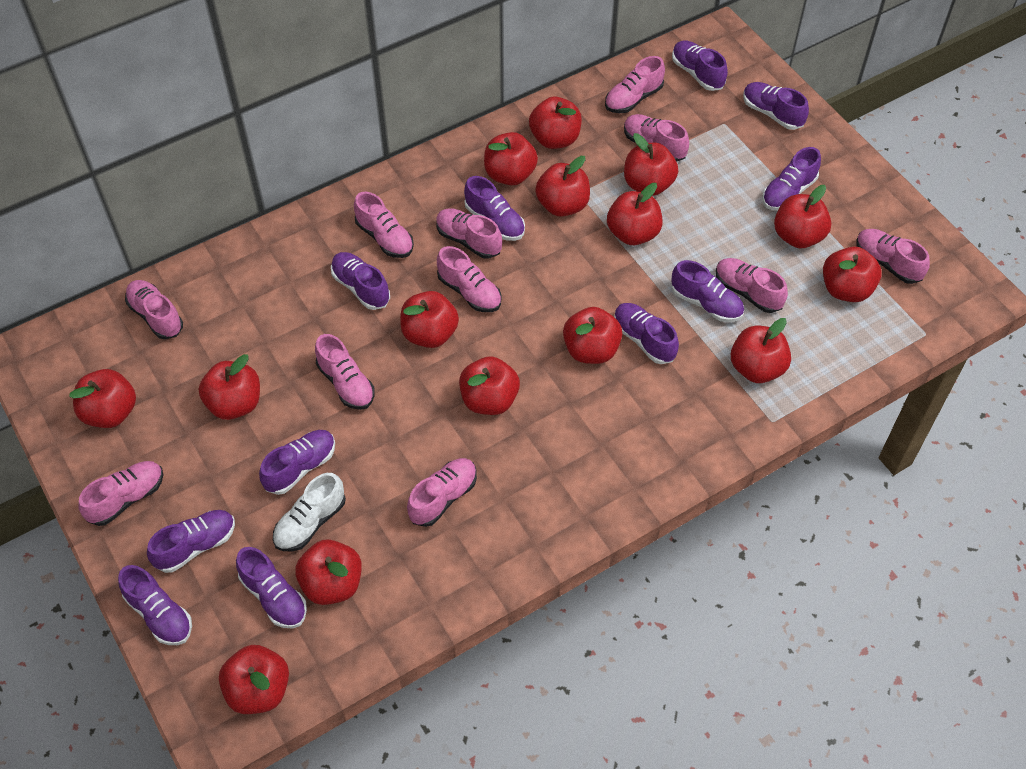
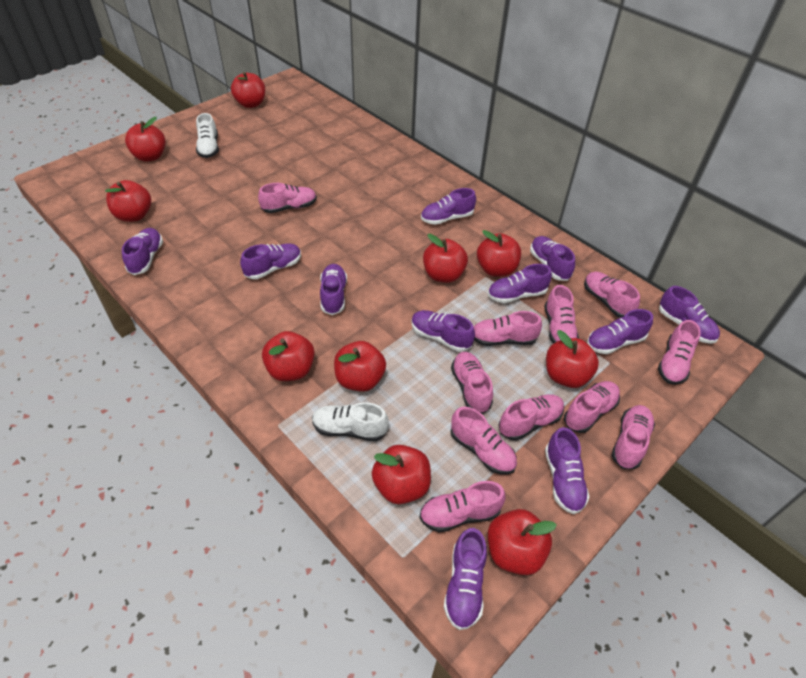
red apple: 15 -> 10
white shoe: 1 -> 2

